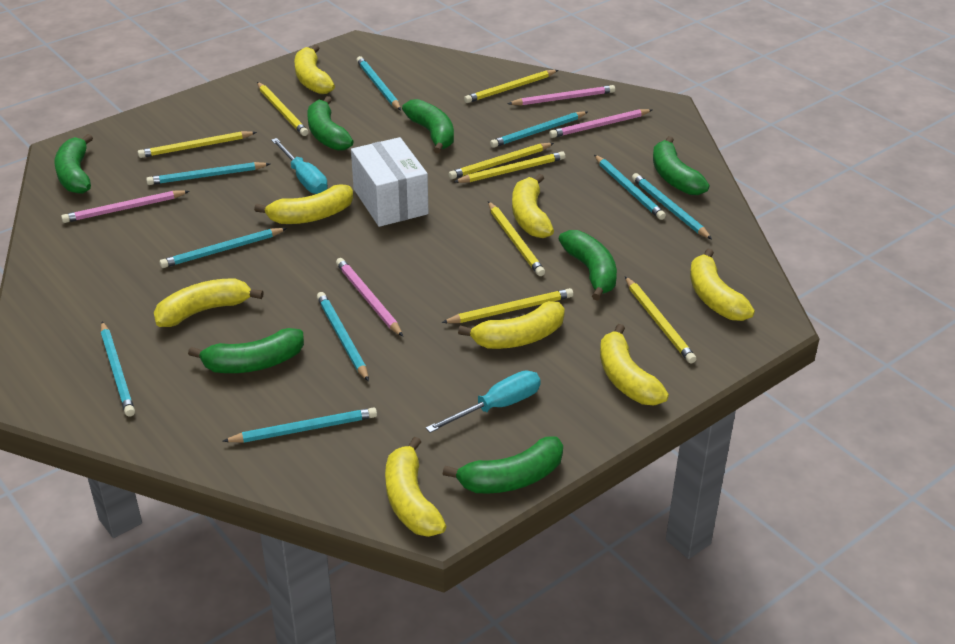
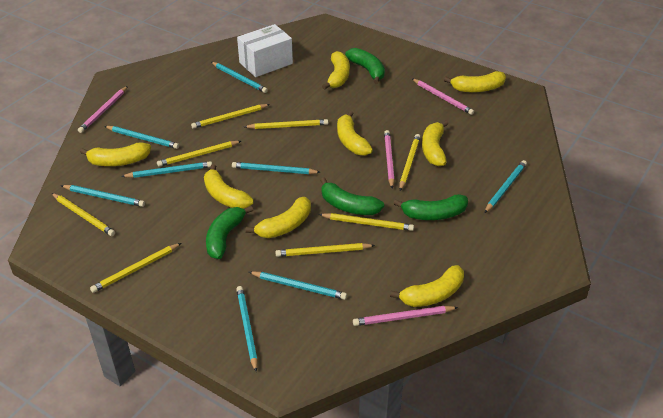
green banana: 7 -> 4
turquoise pencil: 9 -> 8
turquoise screwdriver: 2 -> 0

